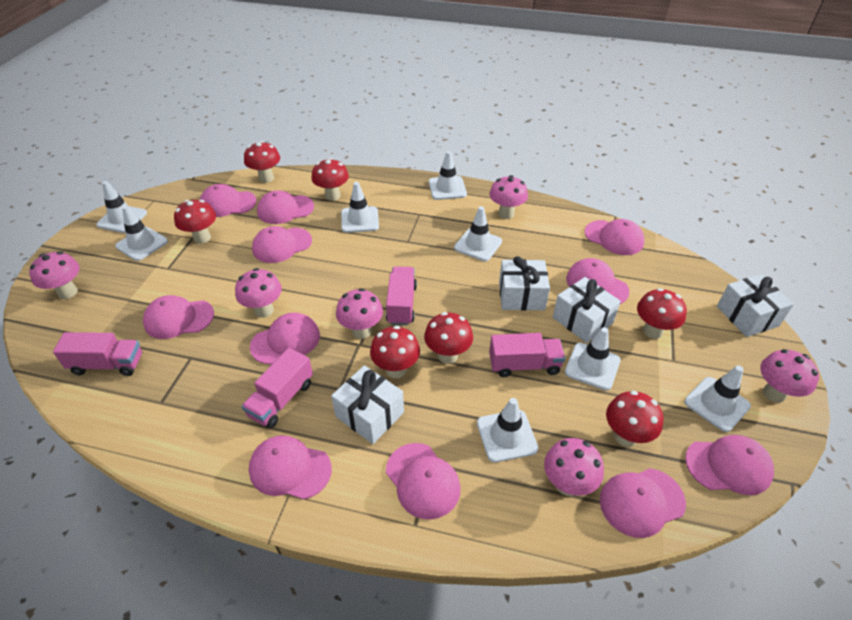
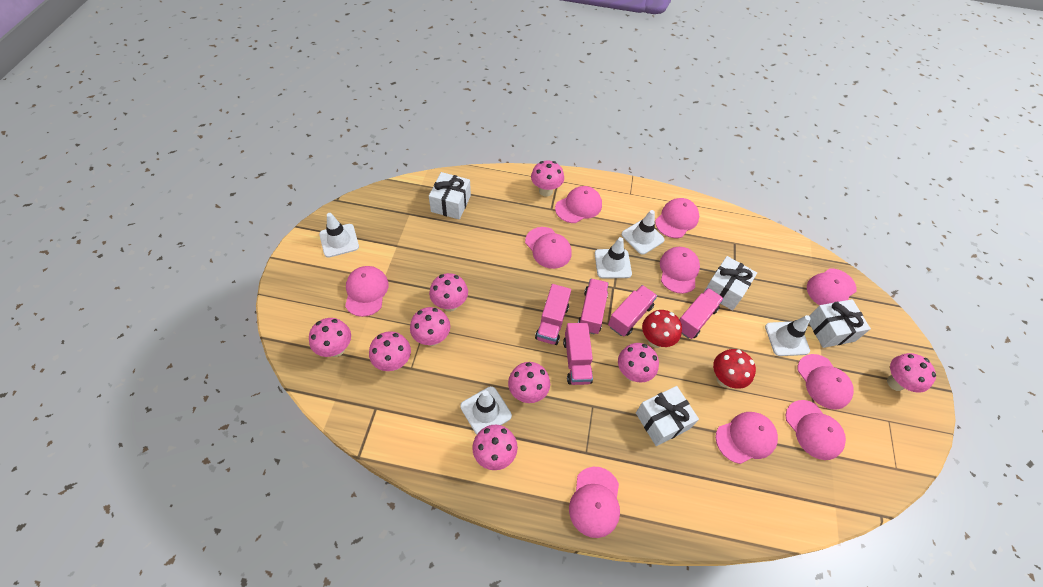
pink cap: 11 -> 10
pink mushroom: 6 -> 9
pink truck: 4 -> 5
red mushroom: 7 -> 2
white traffic cone: 8 -> 5

